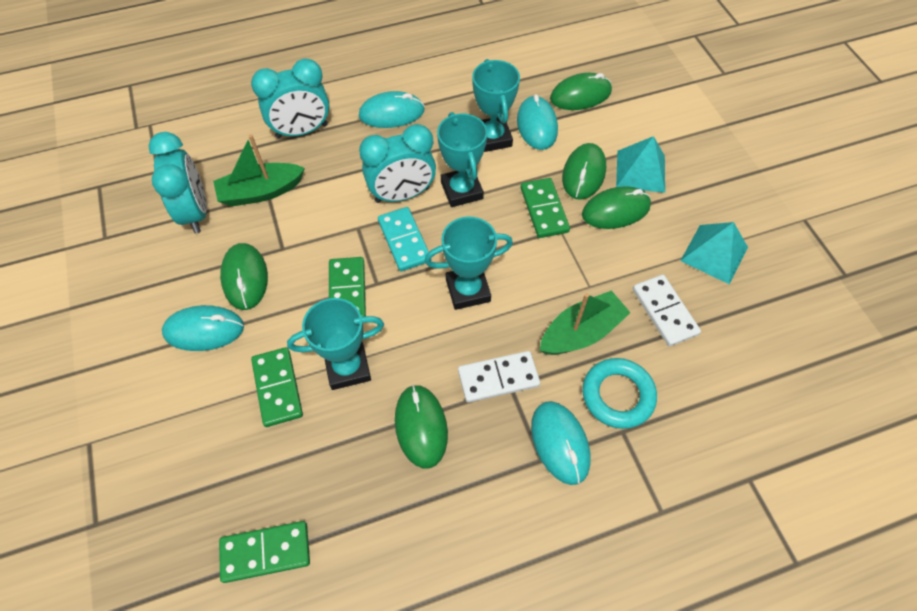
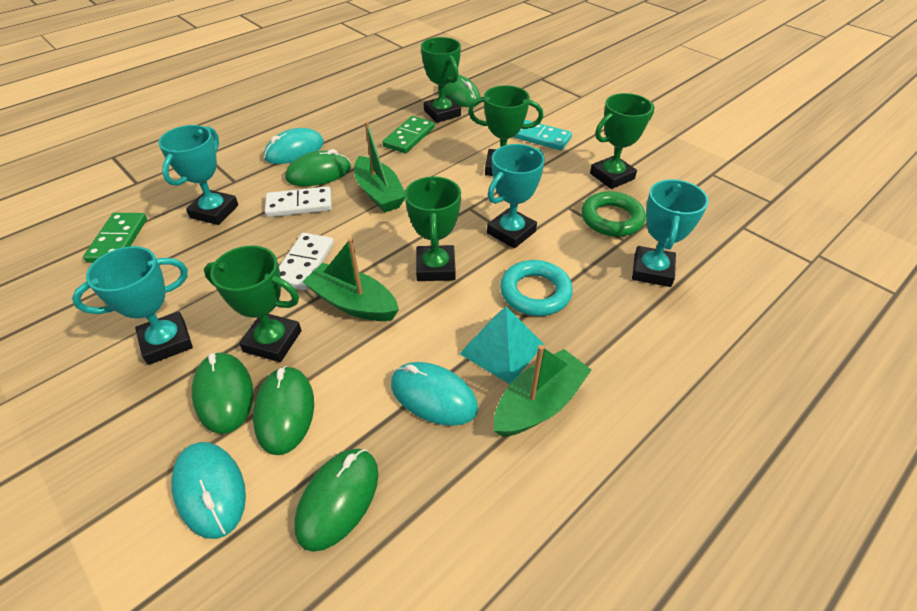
green boat: 2 -> 3
green domino: 4 -> 2
green ring: 0 -> 1
green trophy: 0 -> 5
turquoise clock: 3 -> 0
turquoise mouse: 4 -> 3
turquoise pyramid: 2 -> 1

